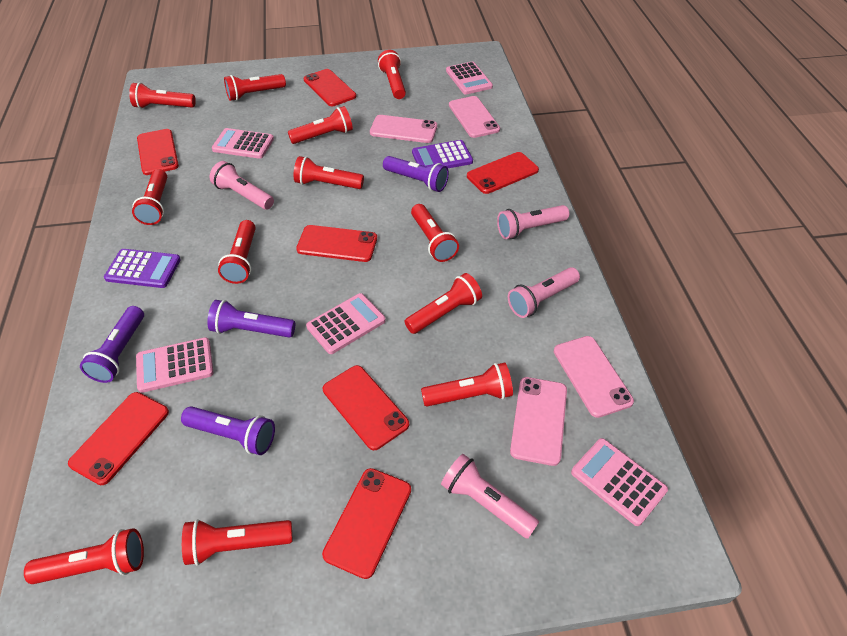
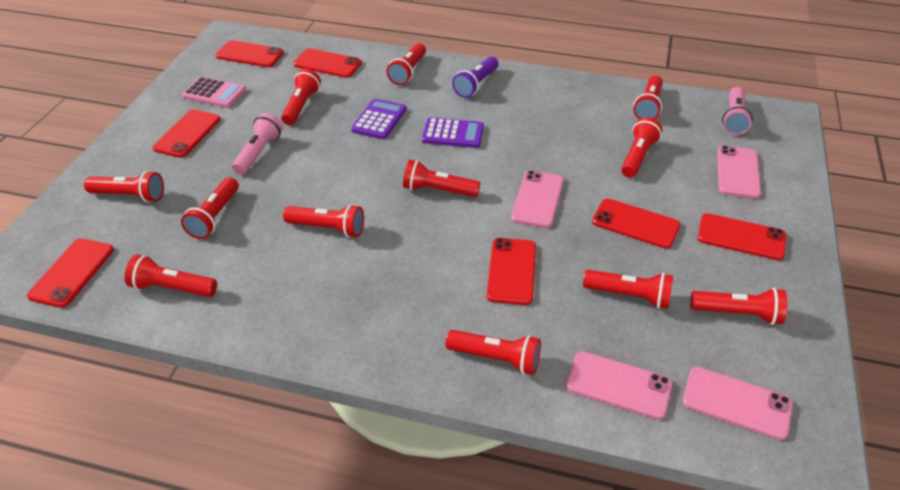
pink calculator: 5 -> 1
pink flashlight: 4 -> 2
purple flashlight: 4 -> 1

